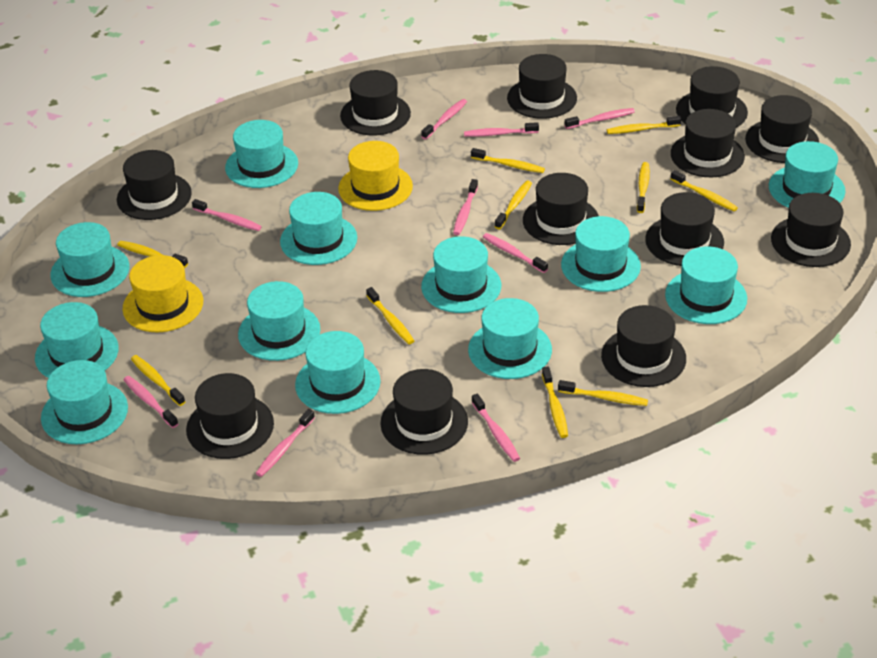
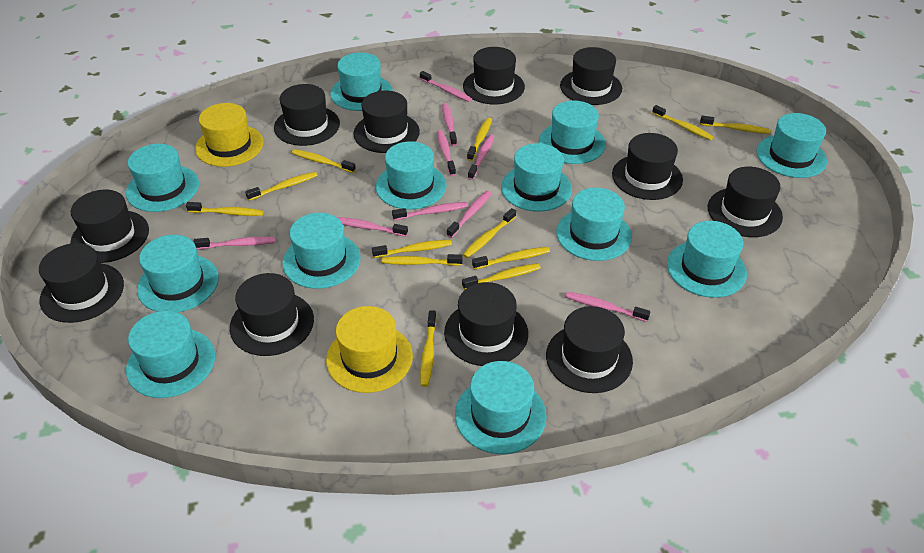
black hat: 12 -> 11
yellow toothbrush: 10 -> 12

